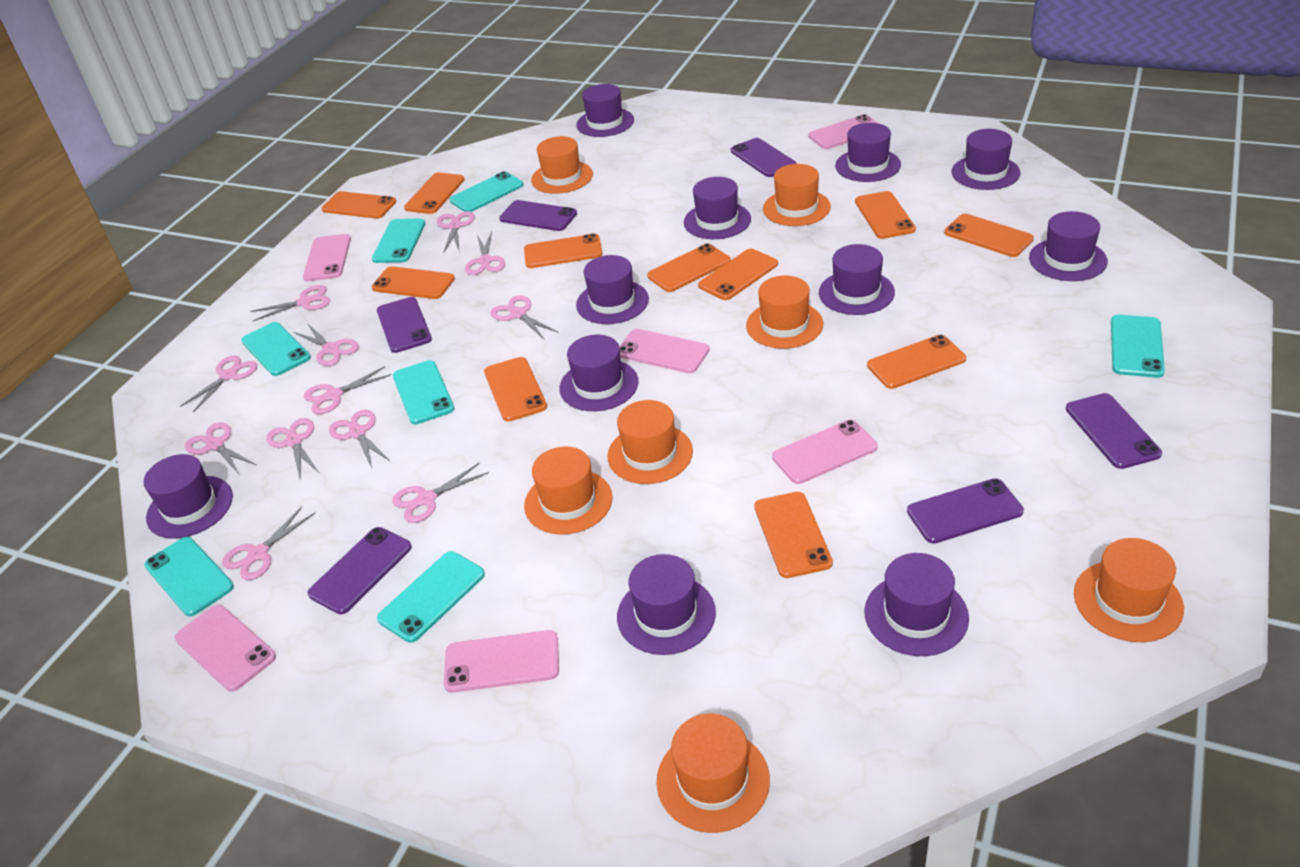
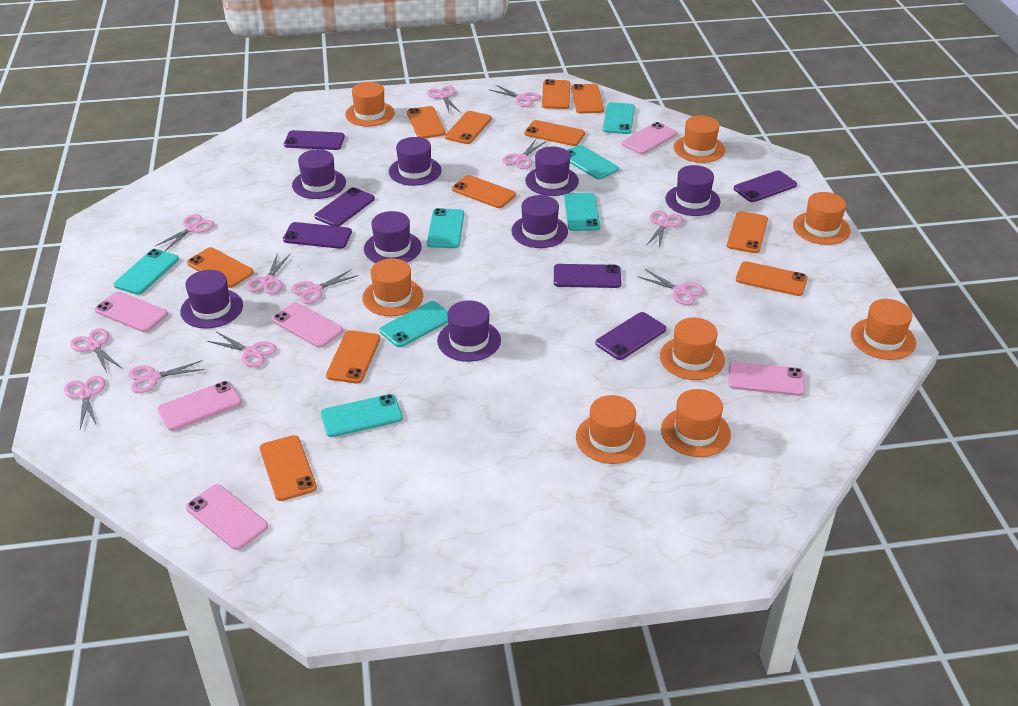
orange hat: 7 -> 8
purple hat: 11 -> 8

